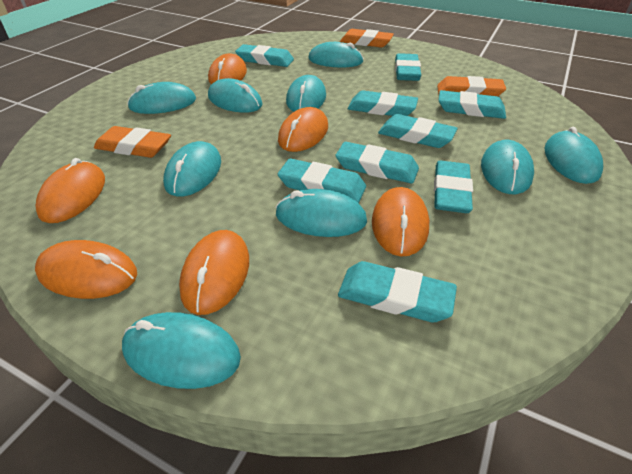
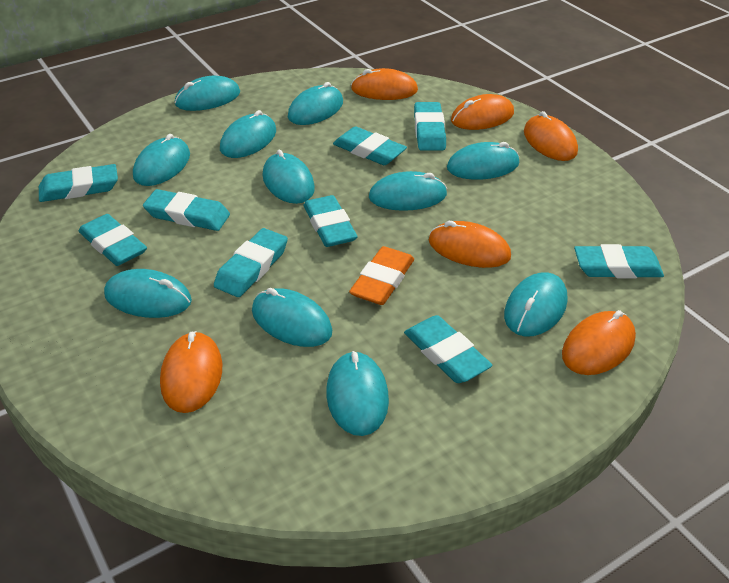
orange eraser: 3 -> 1
turquoise mouse: 9 -> 11

